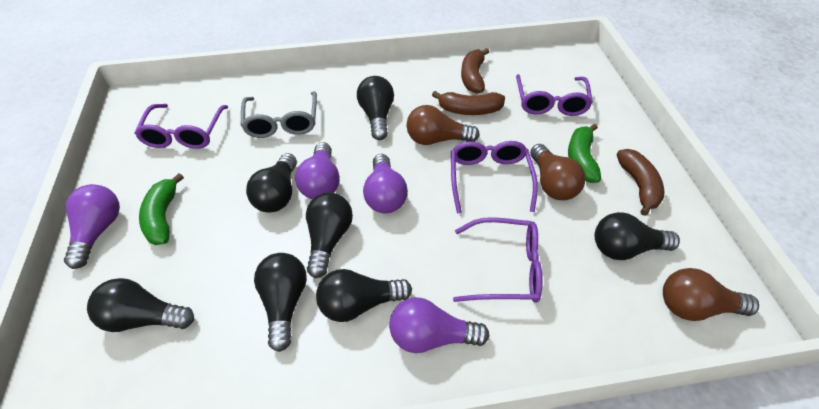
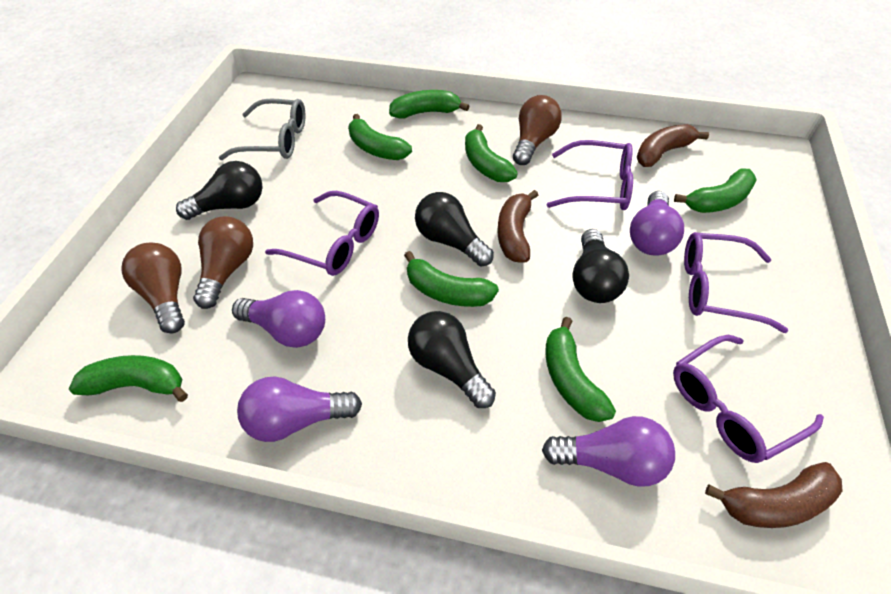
black light bulb: 7 -> 4
green banana: 2 -> 7

